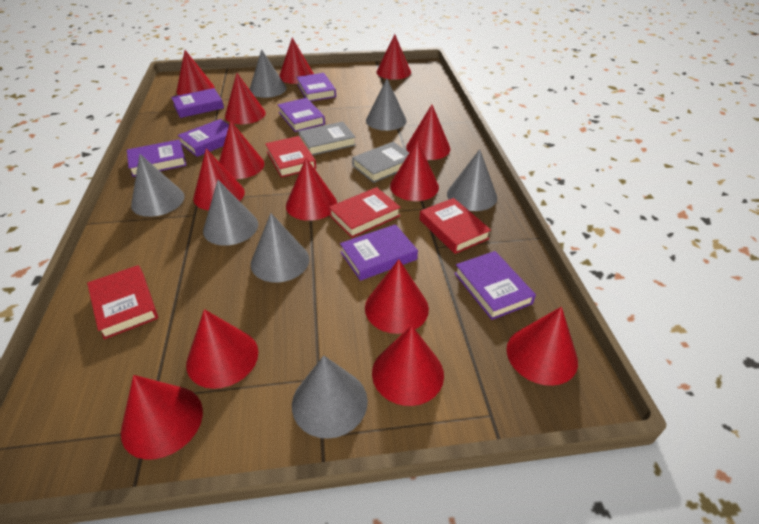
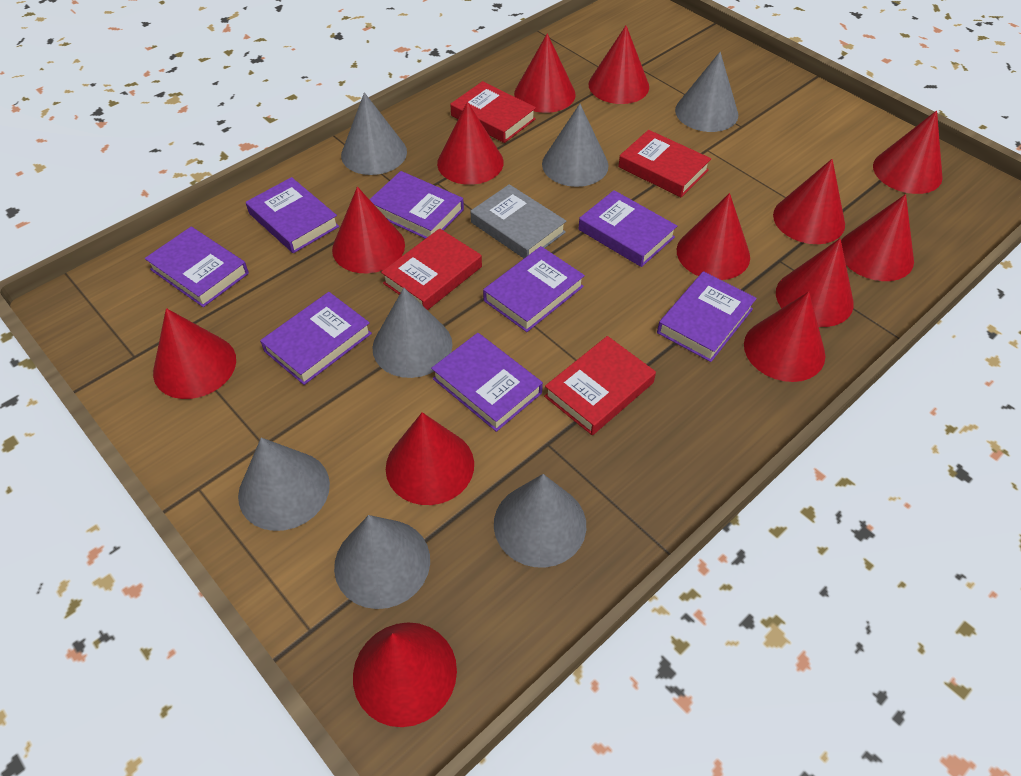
grey book: 2 -> 1
purple book: 7 -> 8
red cone: 14 -> 13

